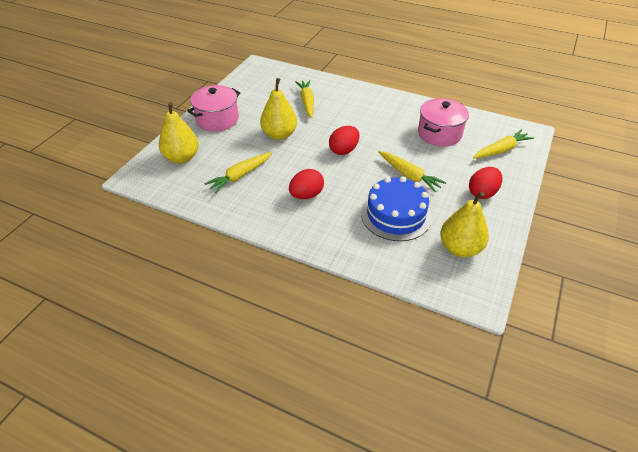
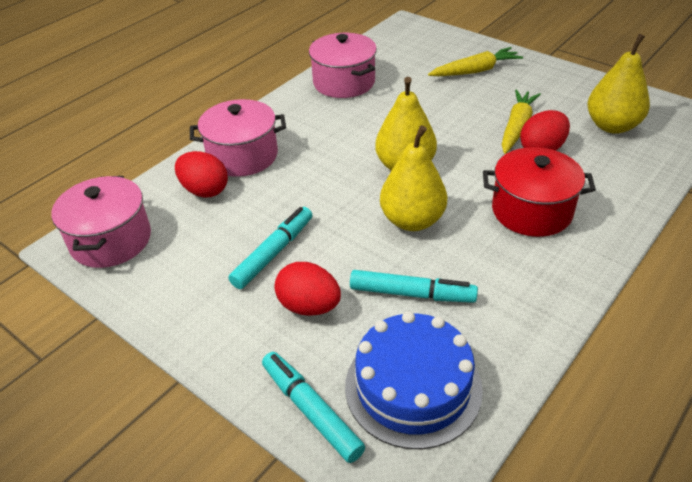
pink pot: 2 -> 3
red pot: 0 -> 1
turquoise marker: 0 -> 3
yellow carrot: 4 -> 2

